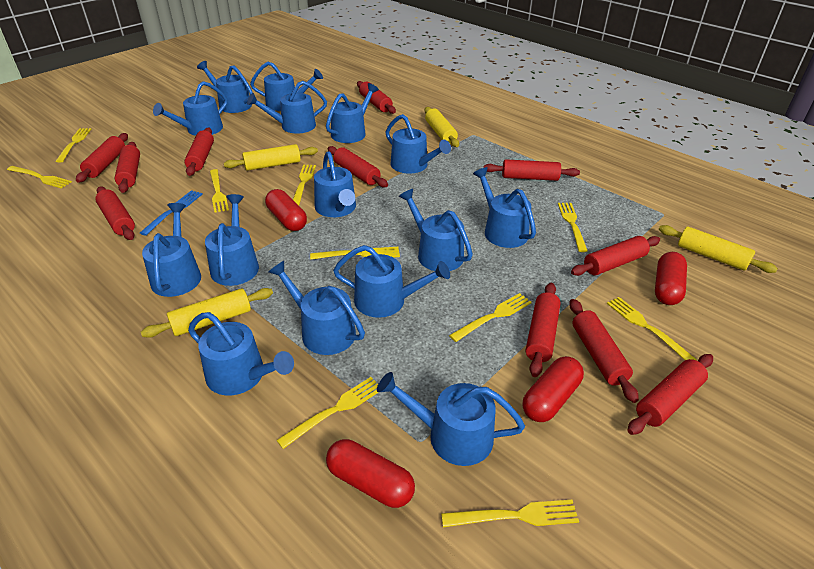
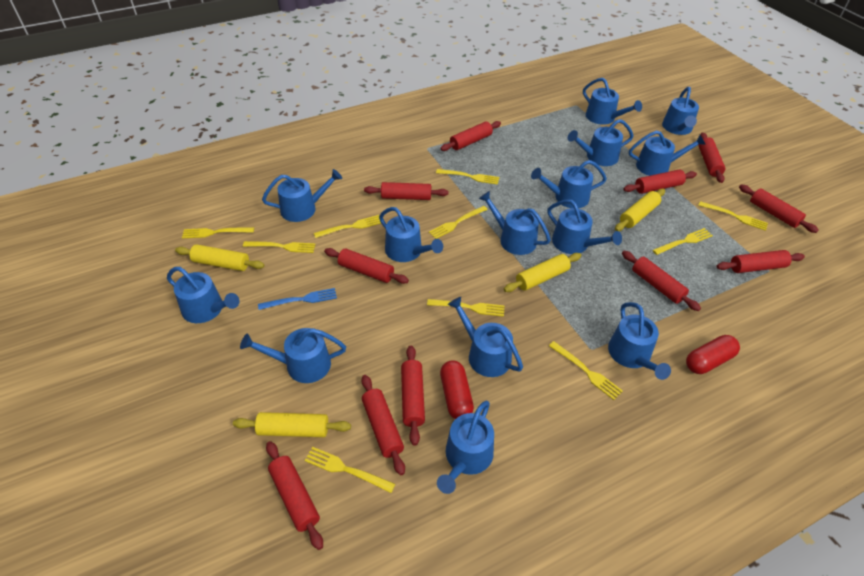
blue watering can: 15 -> 14
red capsule: 4 -> 2

